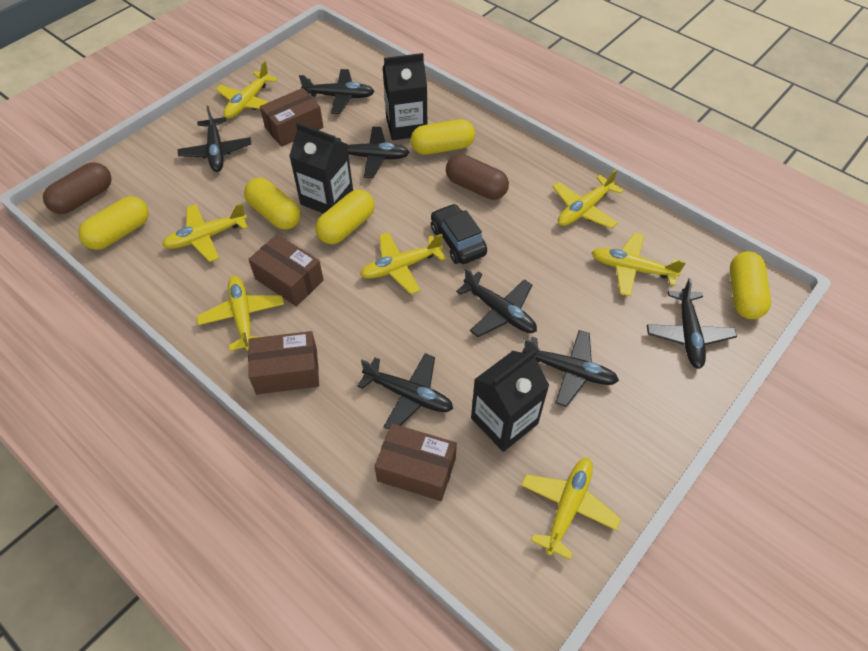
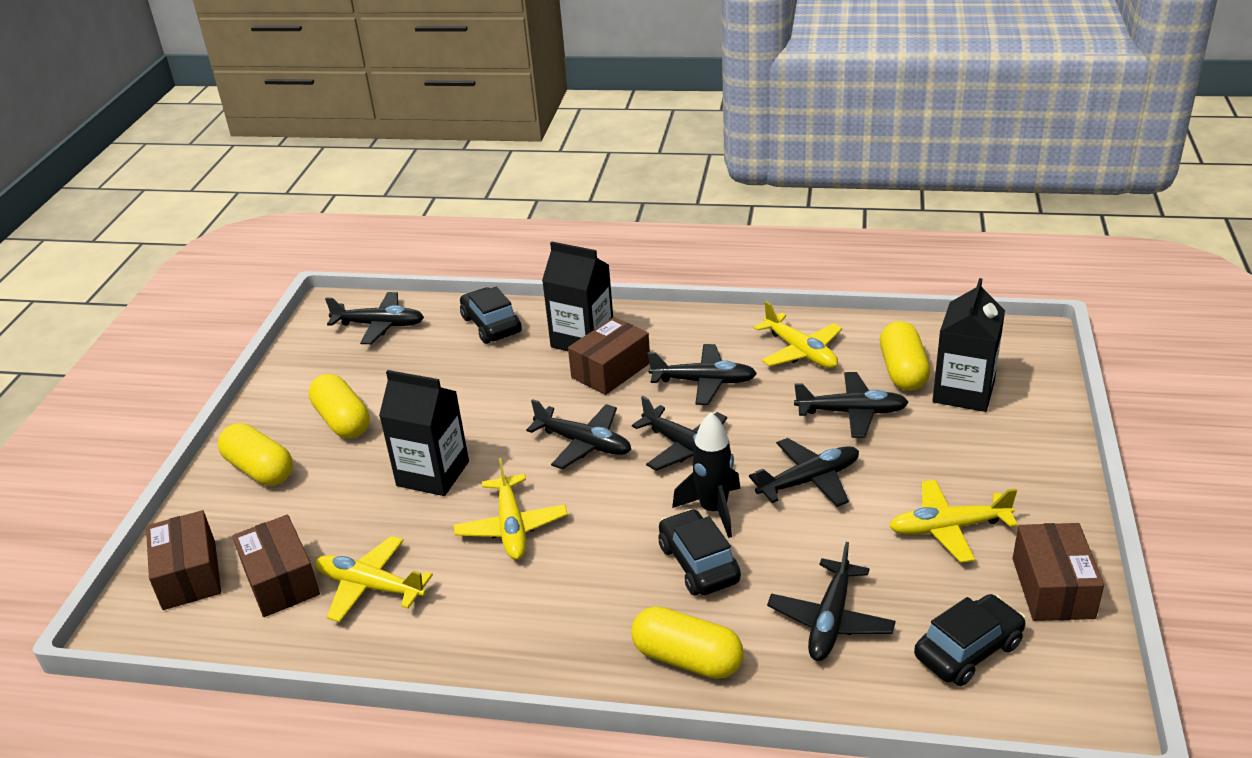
black car: 1 -> 3
black rocket: 0 -> 1
brown capsule: 2 -> 0
yellow capsule: 5 -> 4
yellow plane: 7 -> 4

